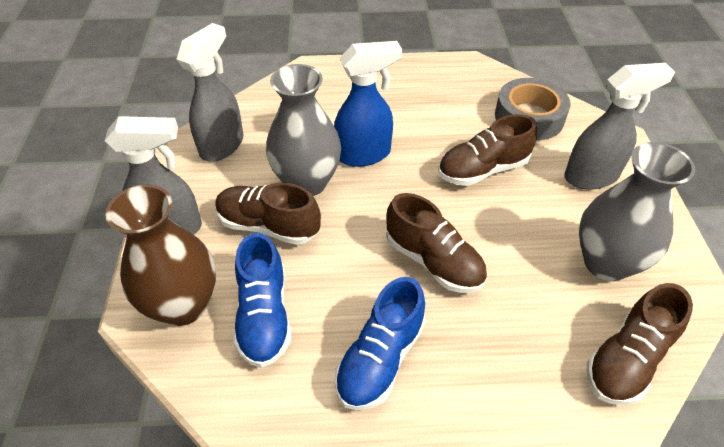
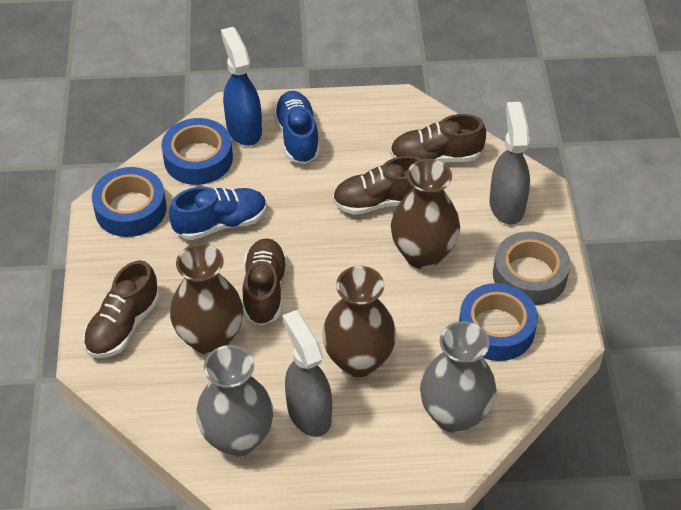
blue tape: 0 -> 3
brown vase: 1 -> 3
grey spray bottle: 3 -> 2

